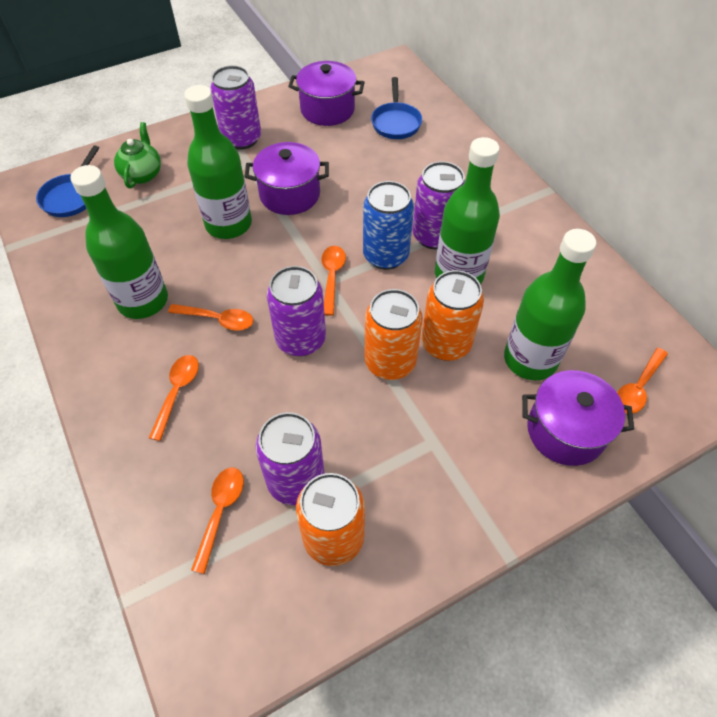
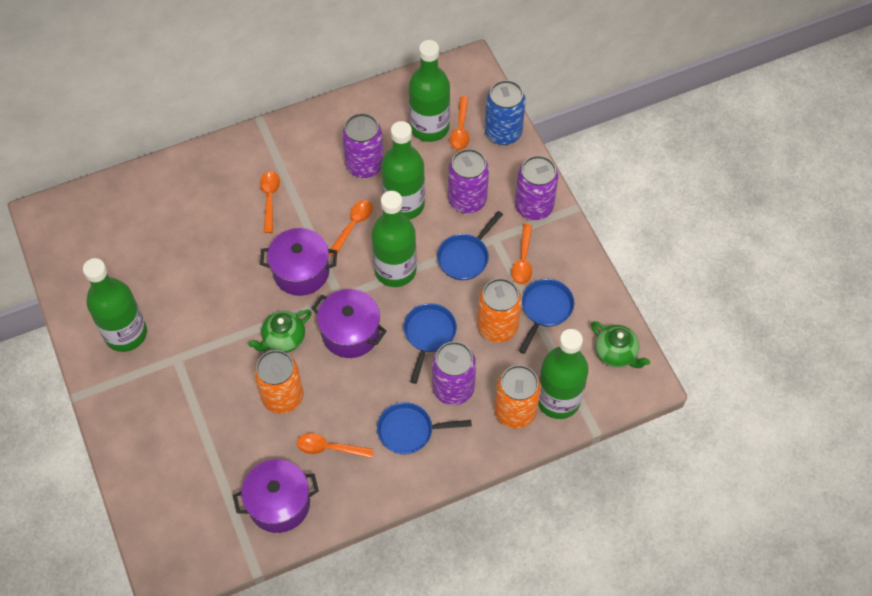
blue pan: 2 -> 4
green bottle: 4 -> 5
green teapot: 1 -> 2

